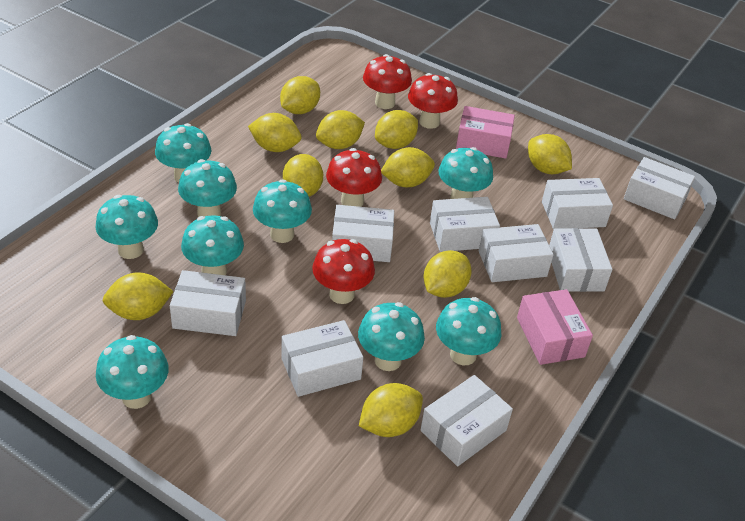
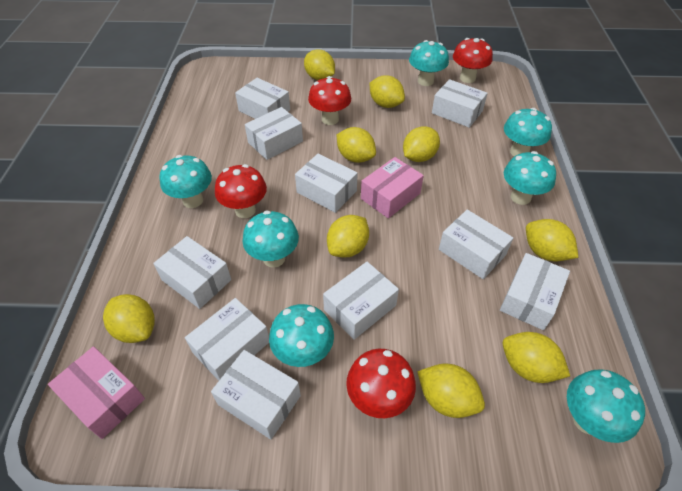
turquoise mushroom: 9 -> 7
white box: 9 -> 10
yellow lemon: 10 -> 9

